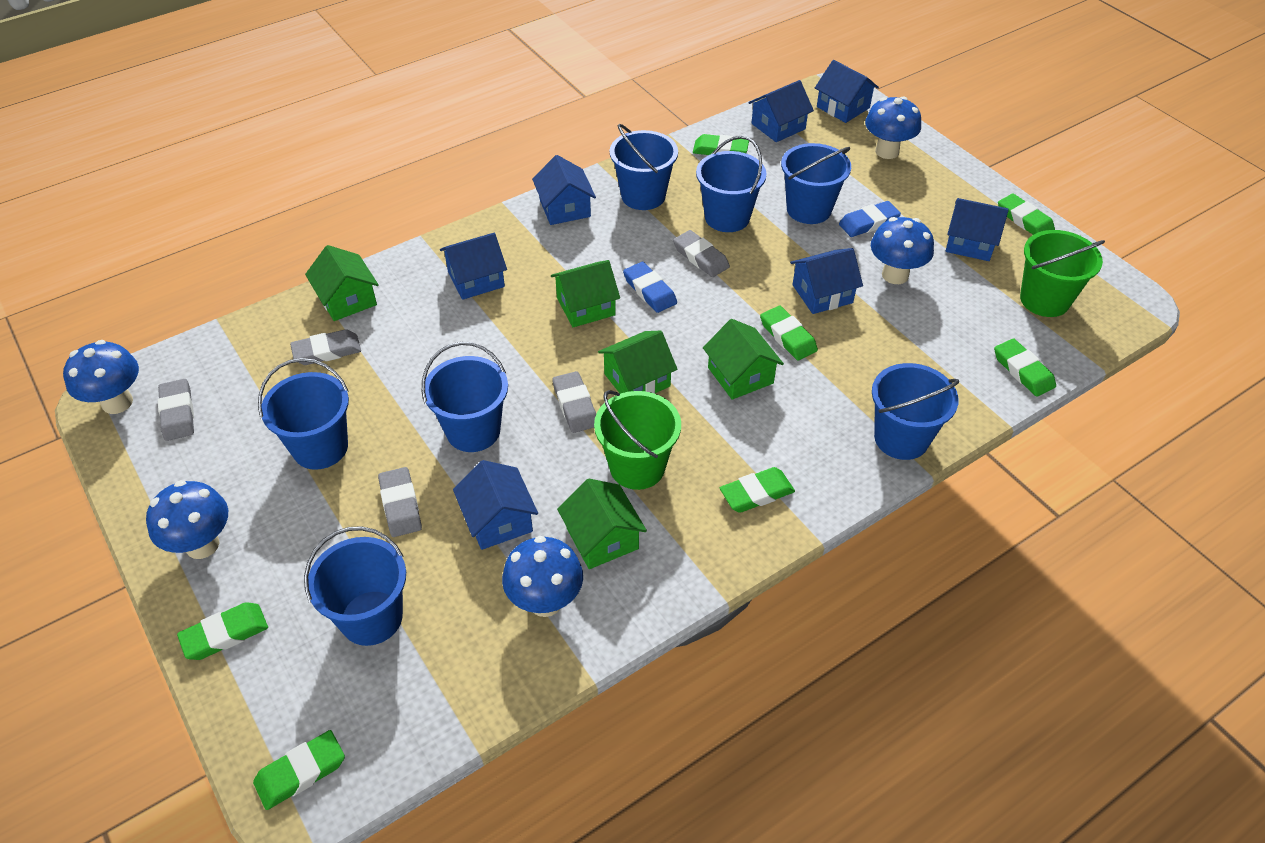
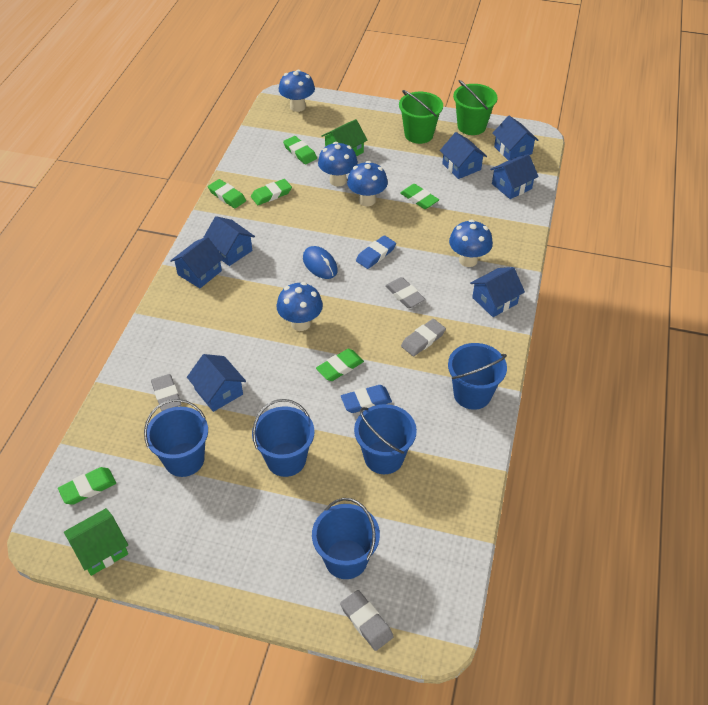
blue bucket: 7 -> 5
blue mouse: 0 -> 1
green eraser: 7 -> 6
green house: 5 -> 2
grey eraser: 5 -> 4

